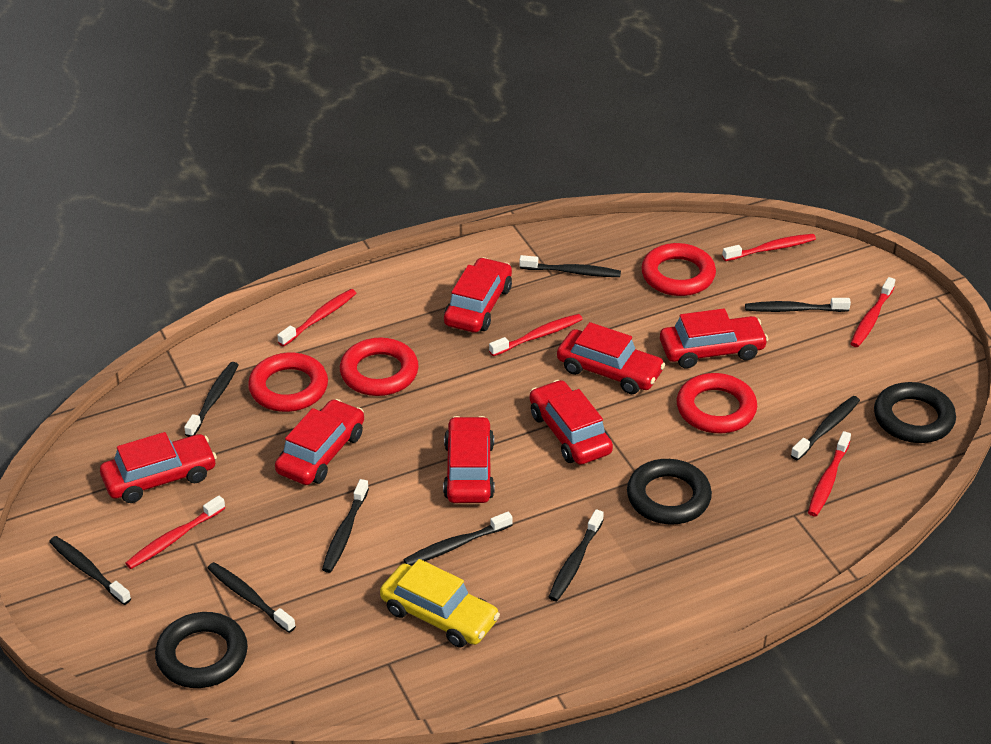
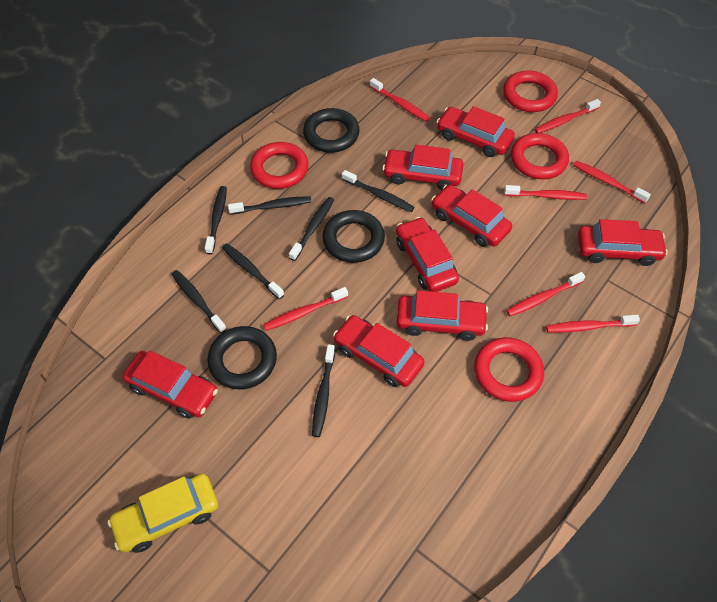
black toothbrush: 9 -> 7
red car: 7 -> 8
red toothbrush: 6 -> 7

